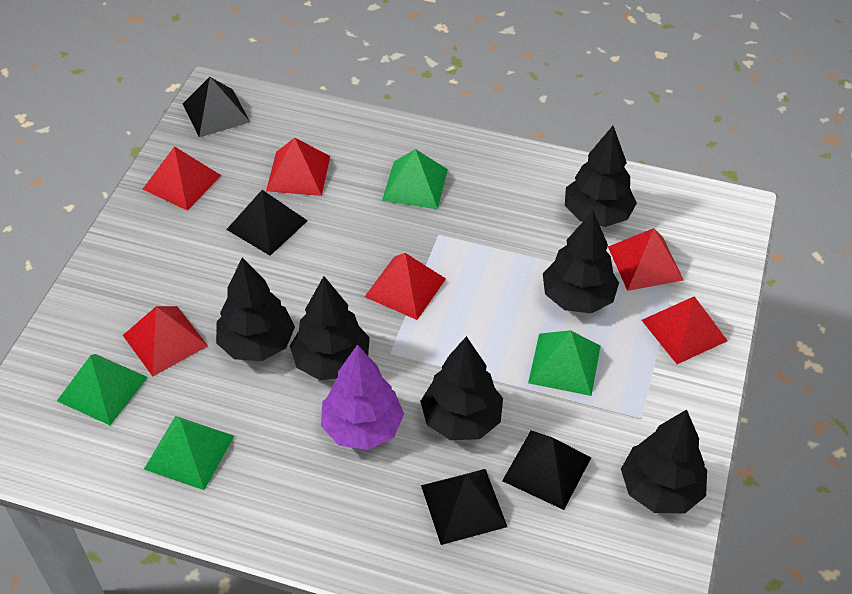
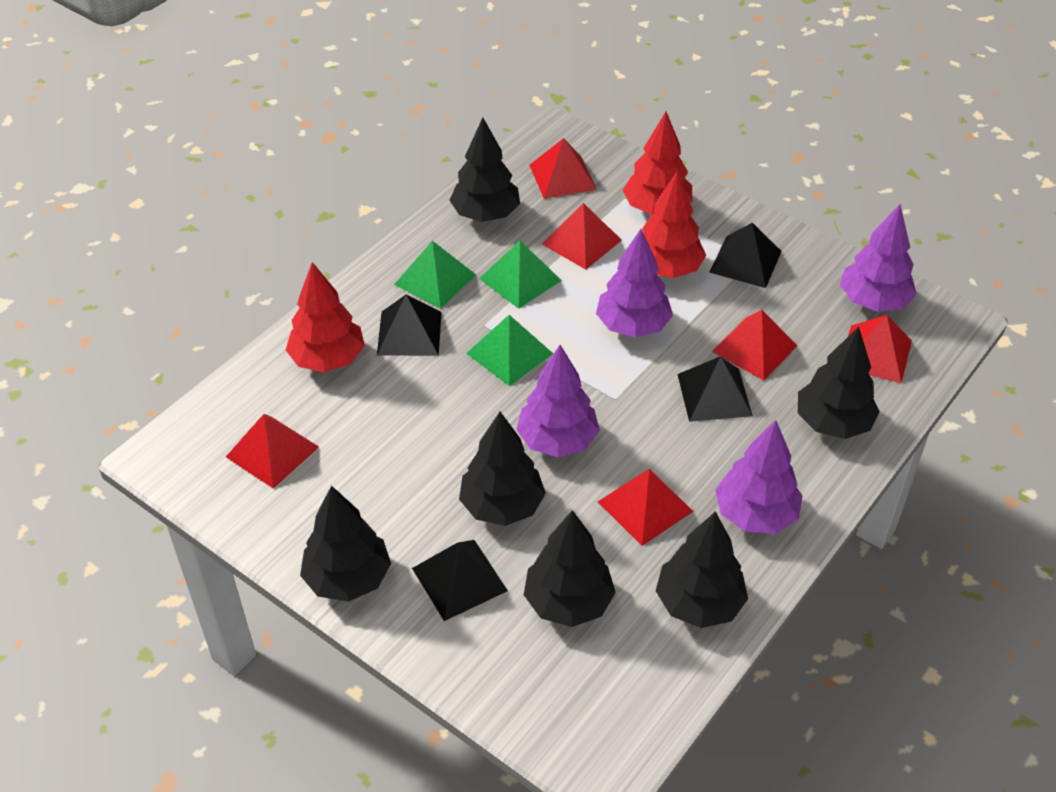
green pyramid: 4 -> 3
purple tree: 1 -> 4
red tree: 0 -> 3

